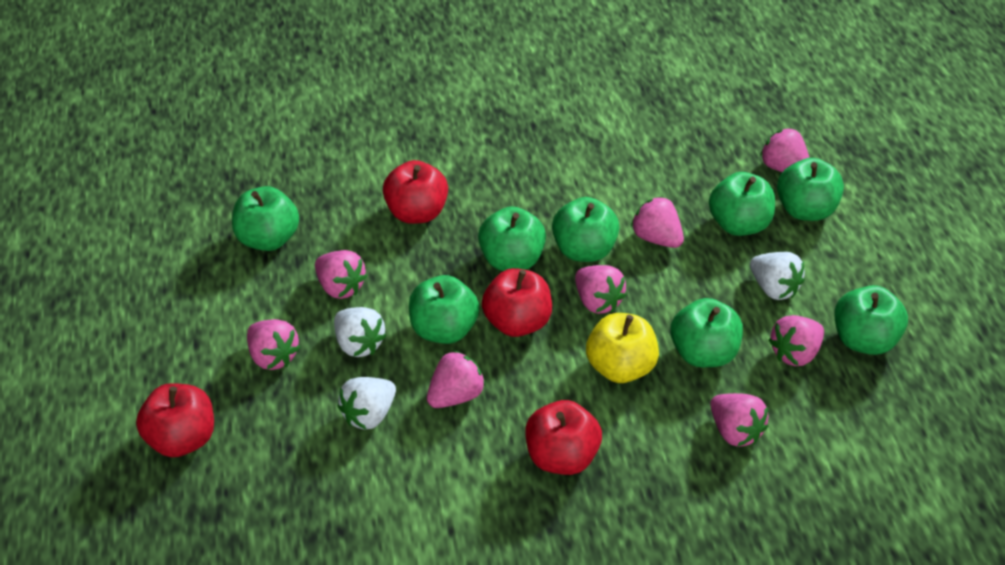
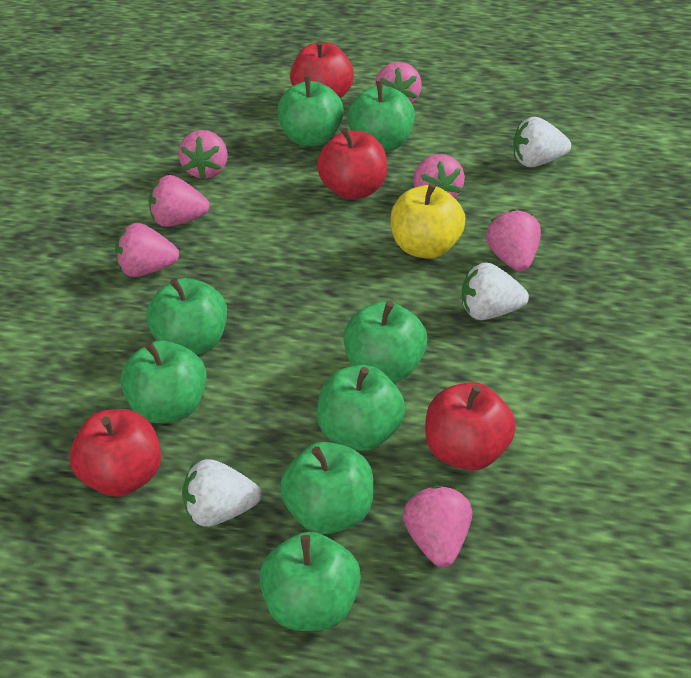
pink strawberry: 8 -> 7

